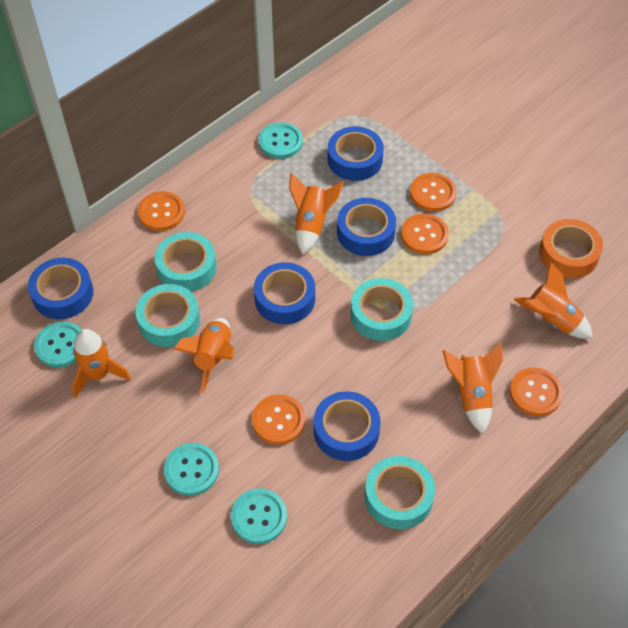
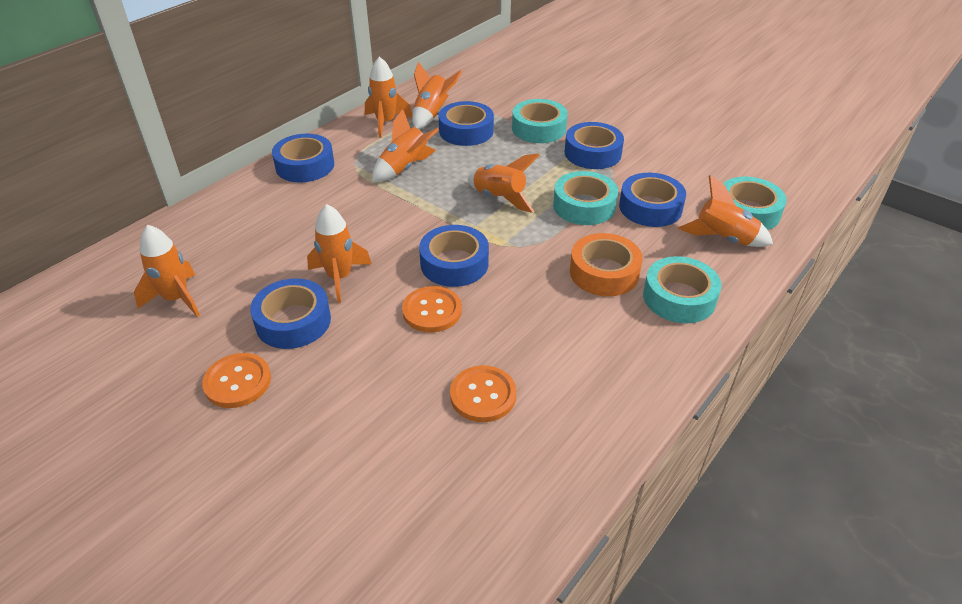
blue tape: 5 -> 6
orange button: 5 -> 3
orange rocket: 5 -> 7
turquoise button: 4 -> 0

